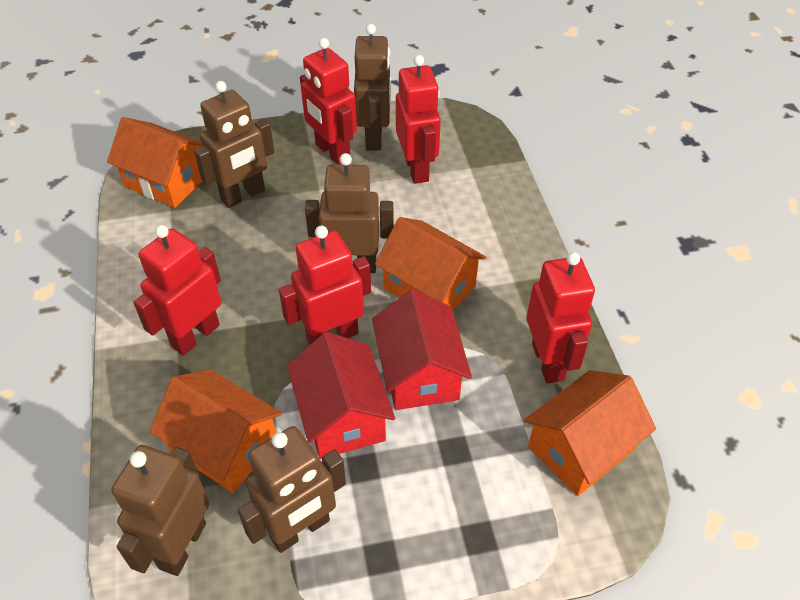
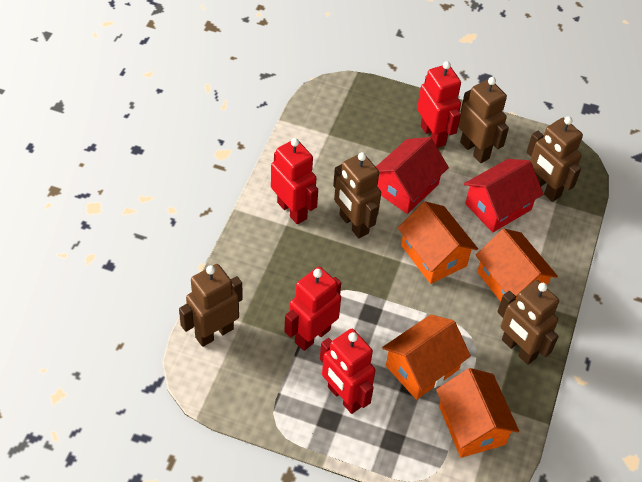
red robot: 5 -> 4

